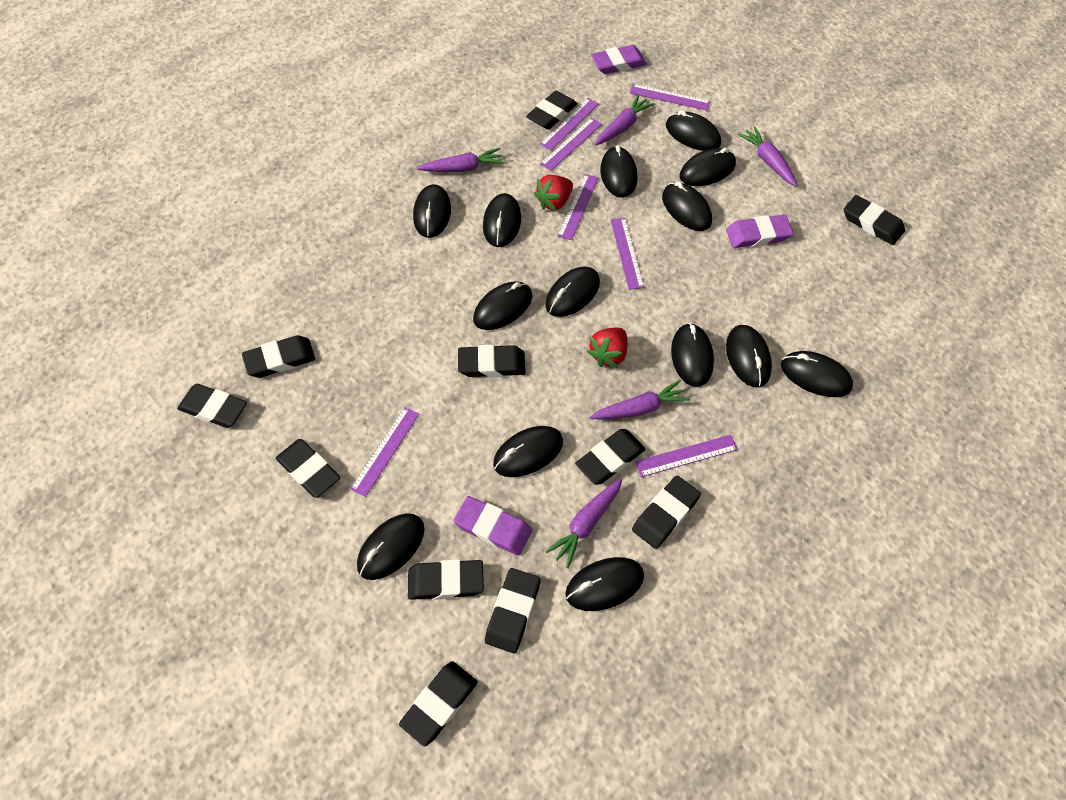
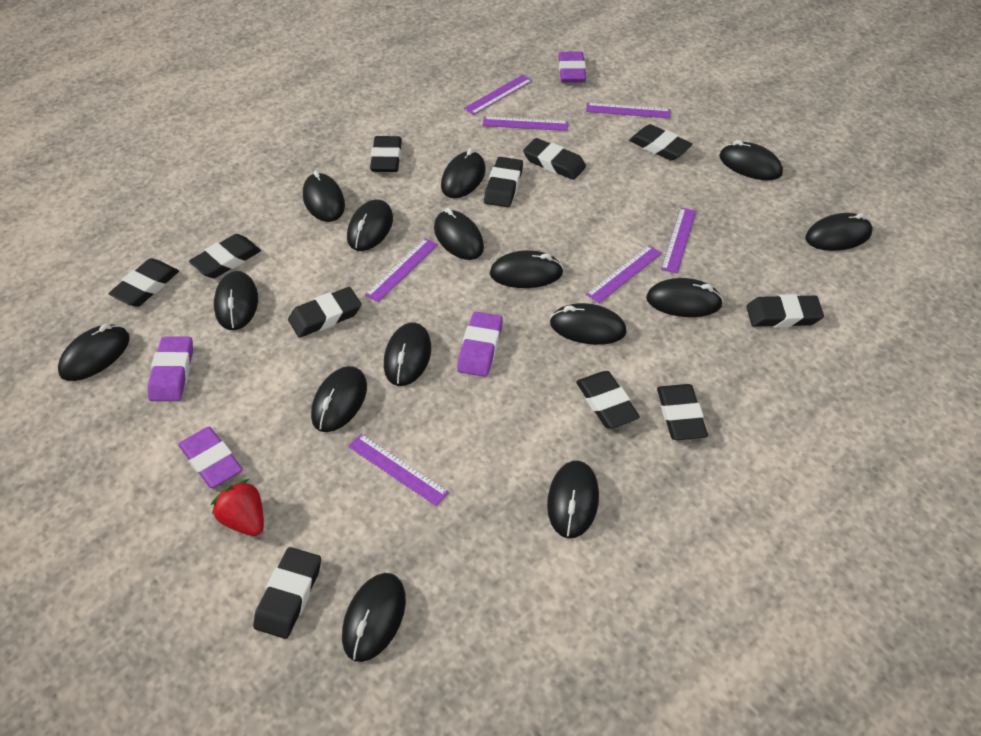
black mouse: 14 -> 15
purple carrot: 5 -> 0
purple eraser: 3 -> 4
red strawberry: 2 -> 1

